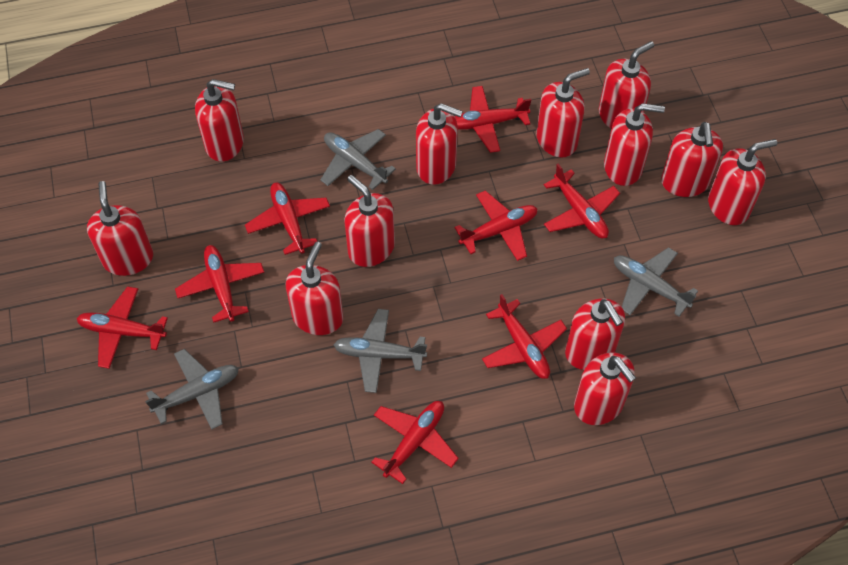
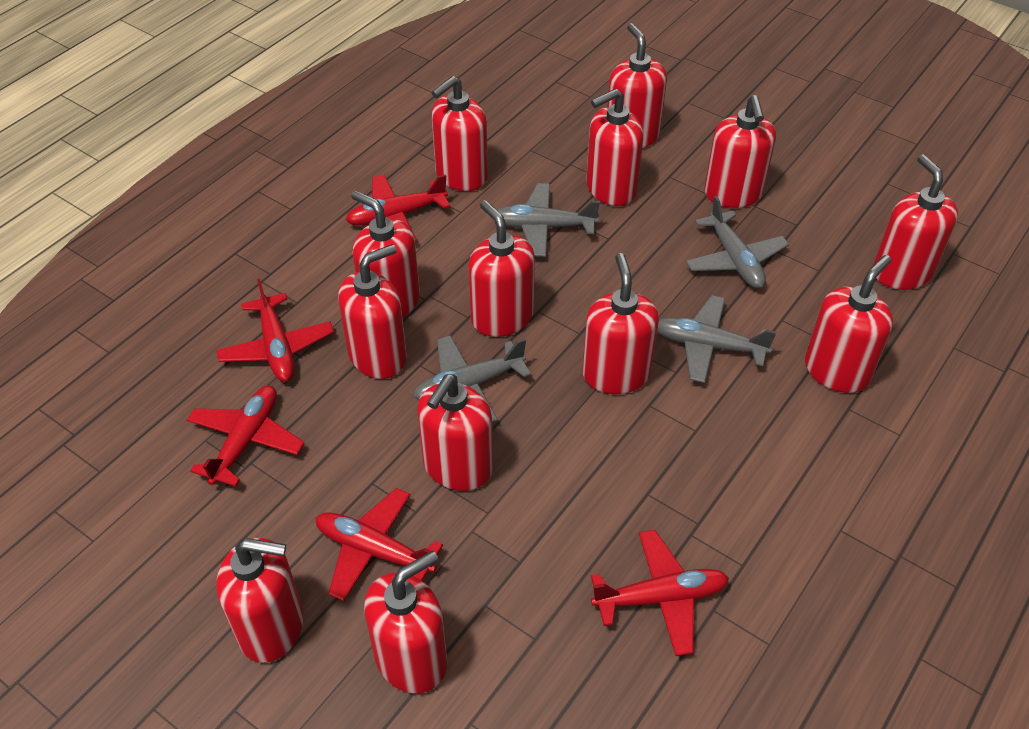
red plane: 8 -> 5
red soap dispenser: 12 -> 13

